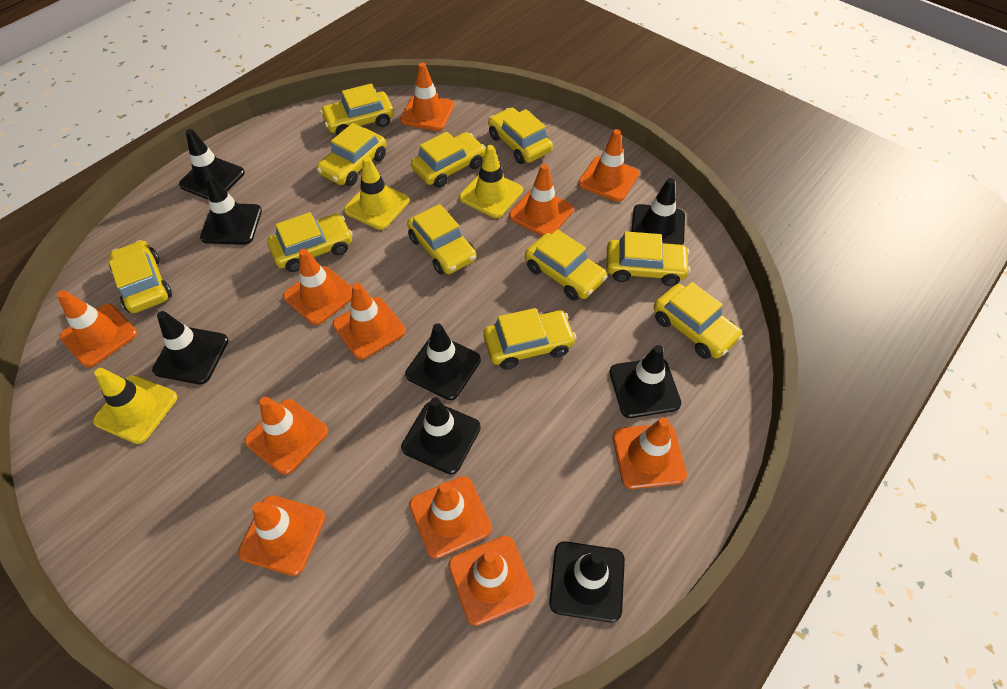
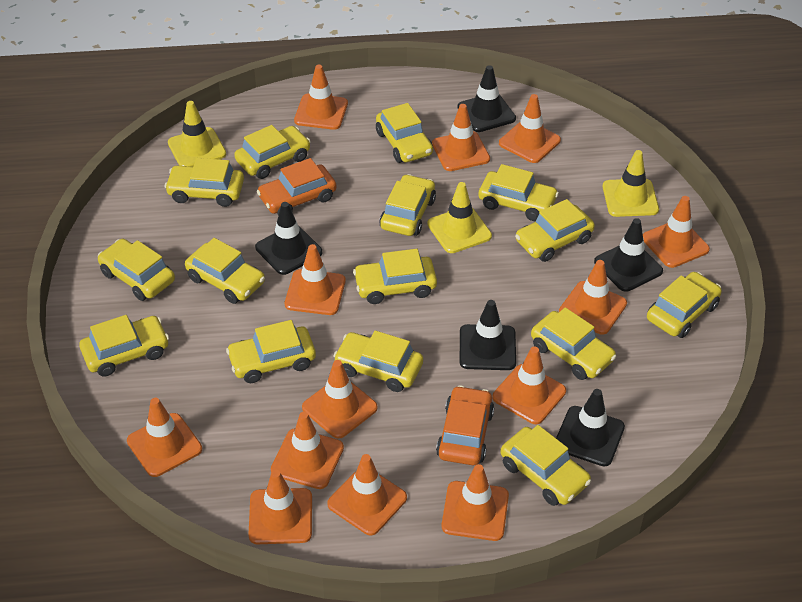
black traffic cone: 8 -> 5
orange car: 0 -> 2
orange traffic cone: 11 -> 13
yellow car: 11 -> 15

